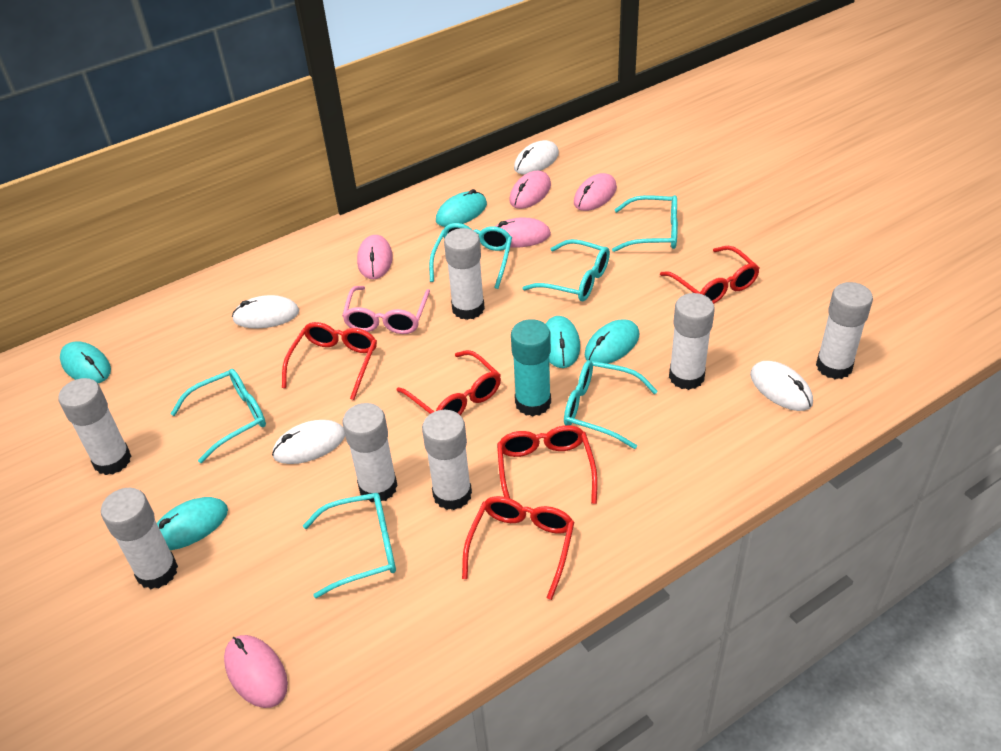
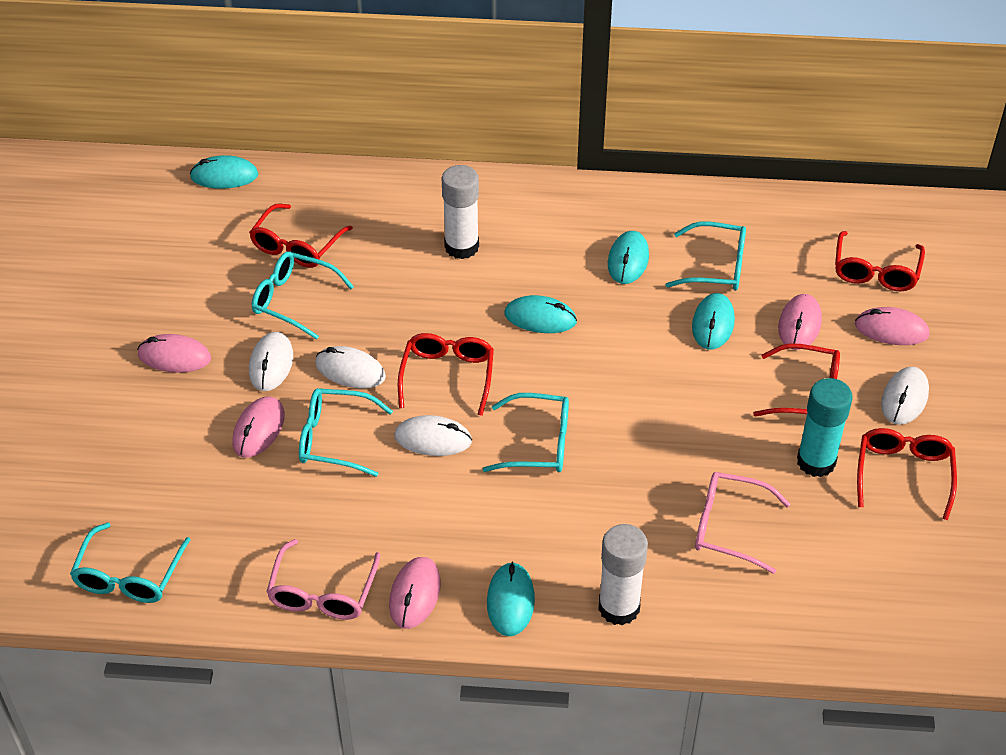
pink glasses: 1 -> 2
turquoise glasses: 6 -> 5
white glue stick: 7 -> 2

